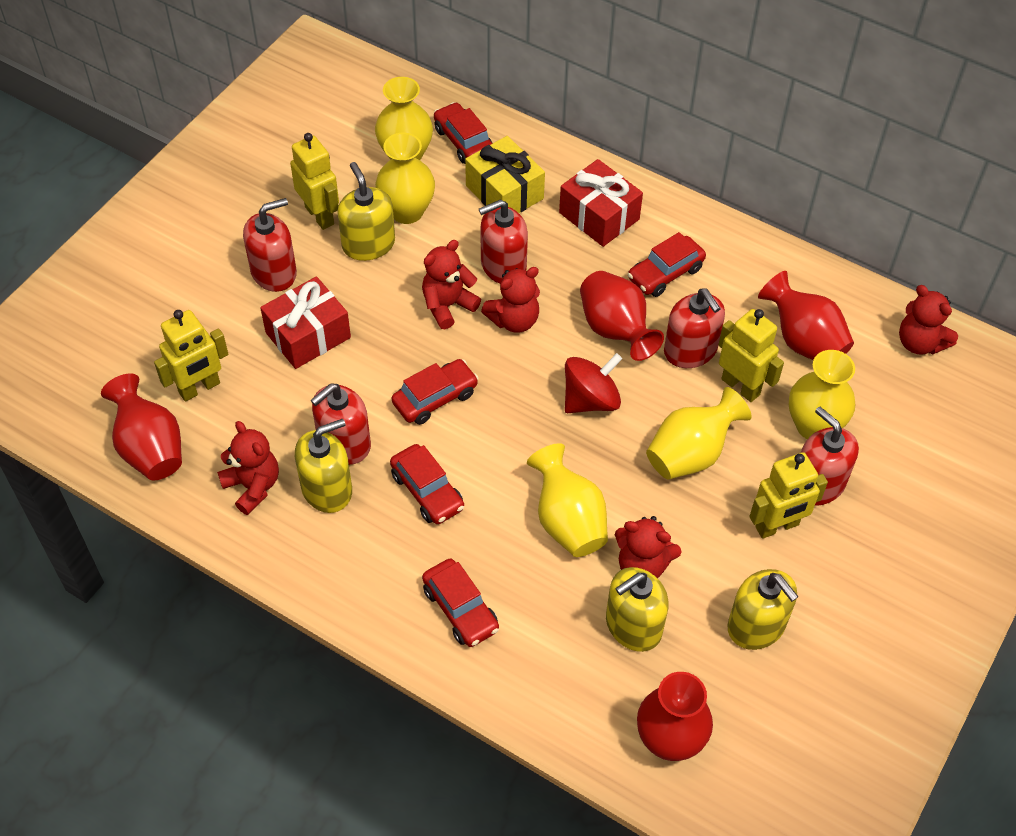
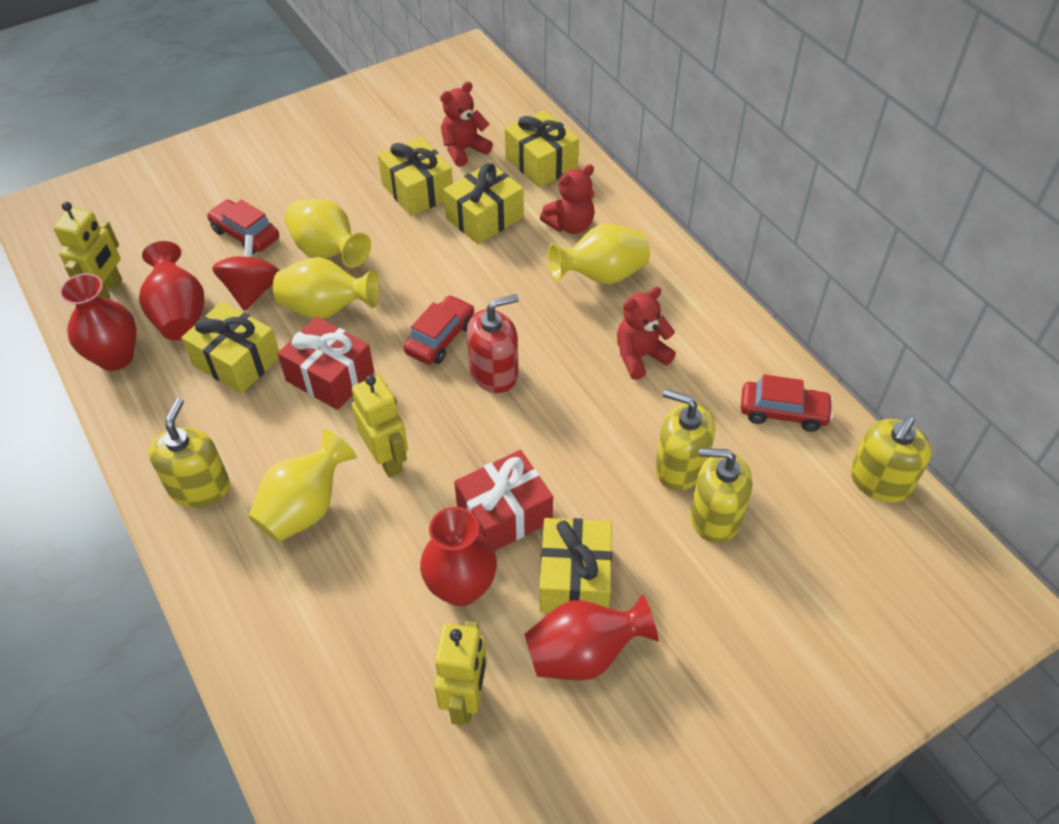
red car: 5 -> 3
red soap dispenser: 5 -> 1
red teddy bear: 5 -> 3
yellow gift: 1 -> 5
yellow robot: 4 -> 3
yellow vase: 5 -> 4

